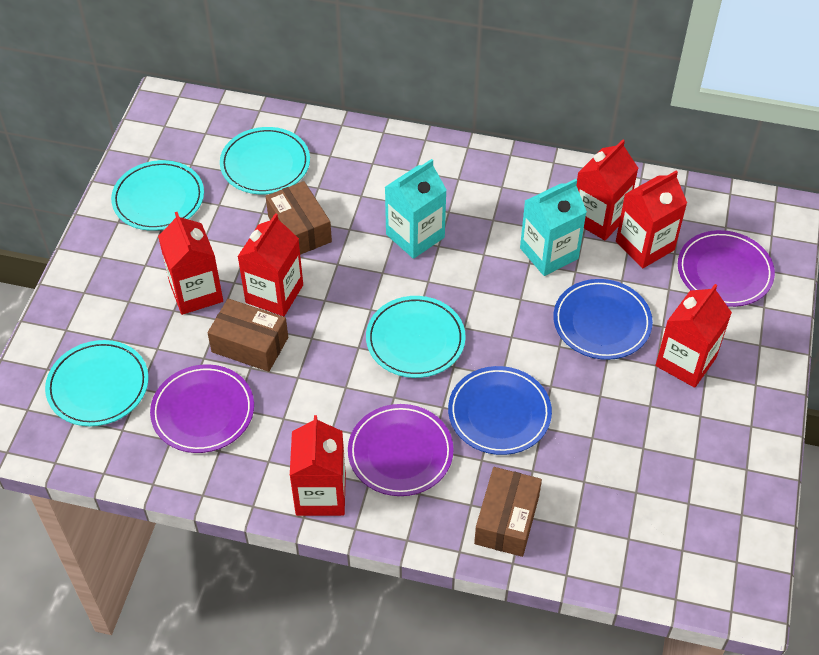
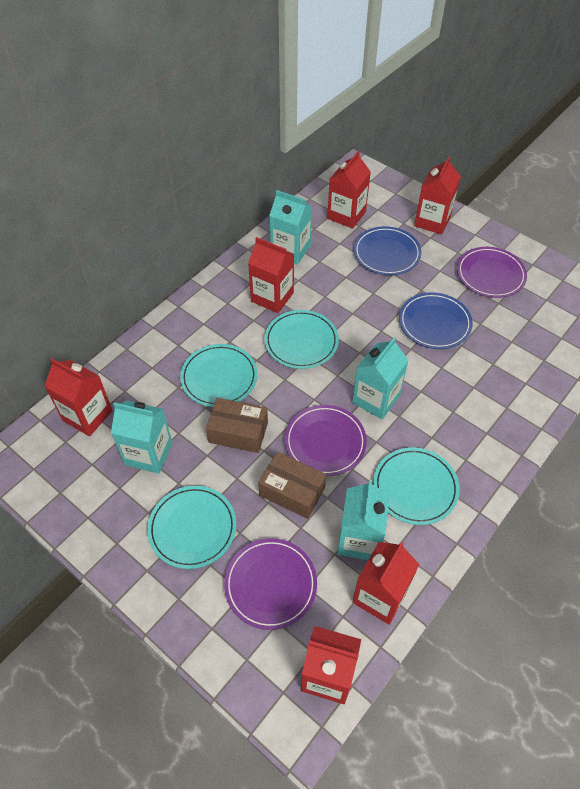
brown box: 3 -> 2
turquoise carton: 2 -> 4

